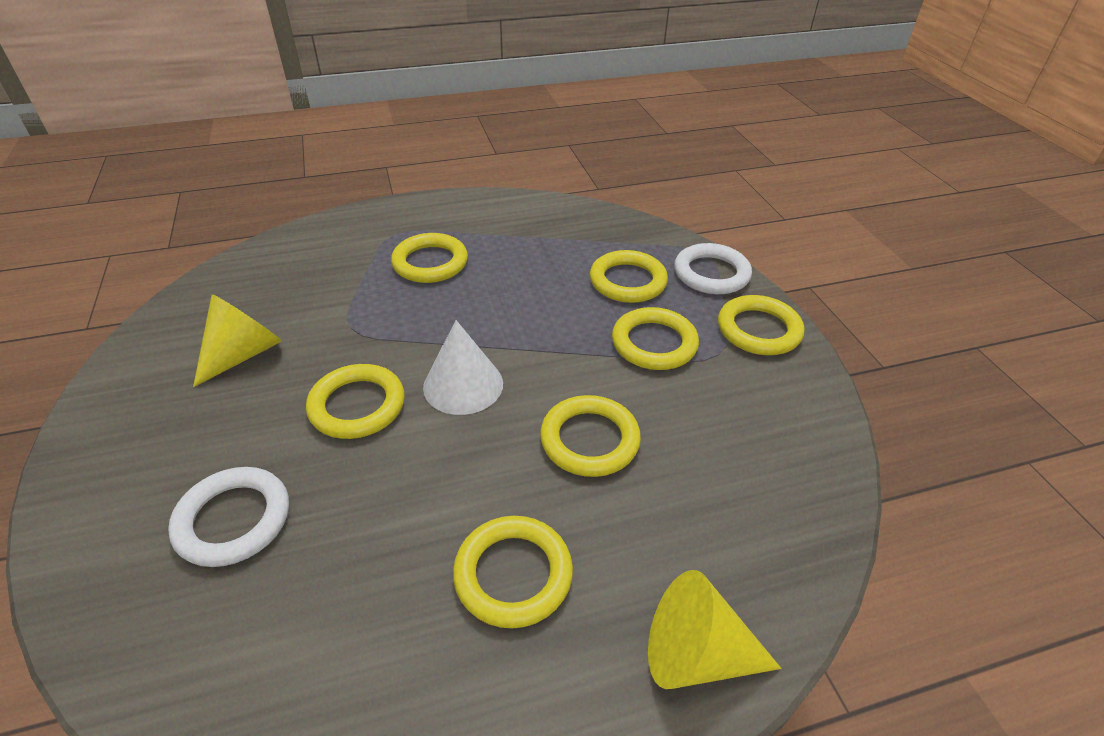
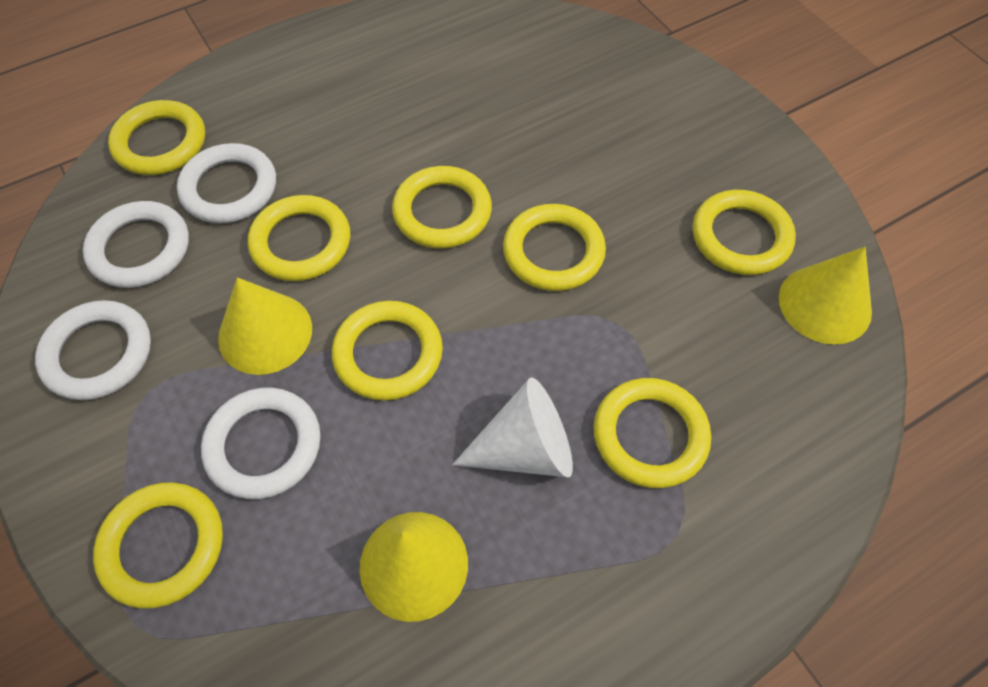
white ring: 2 -> 4
yellow cone: 2 -> 3
yellow ring: 7 -> 8

